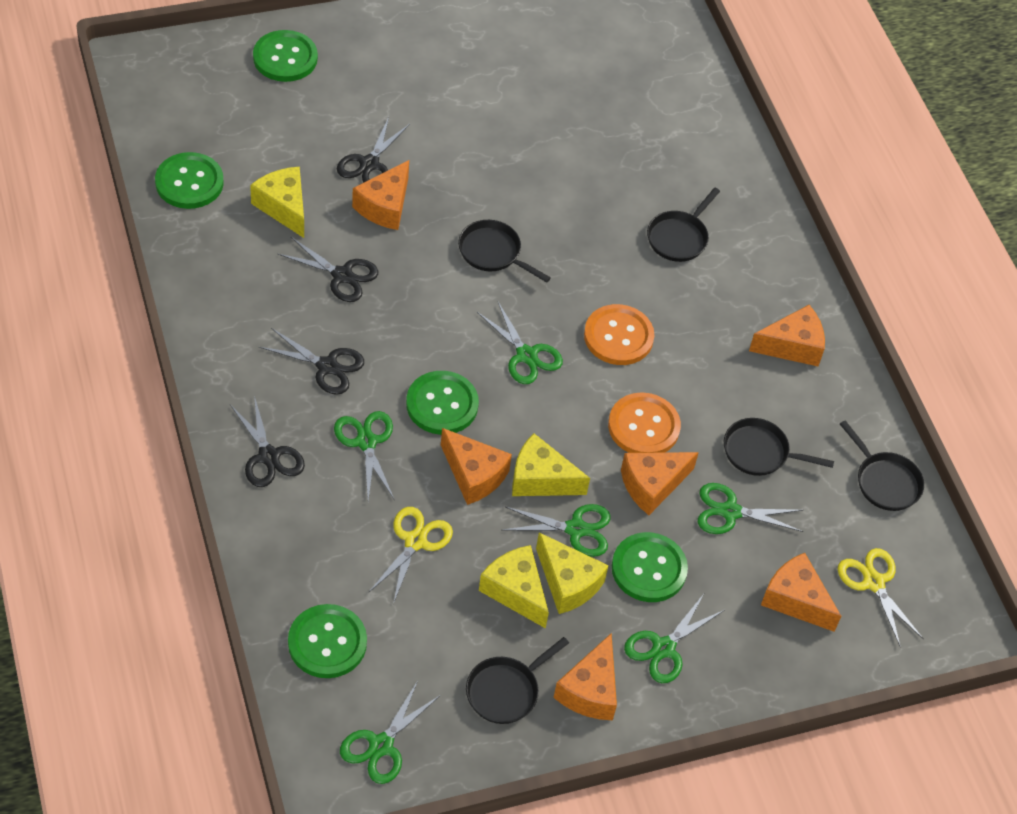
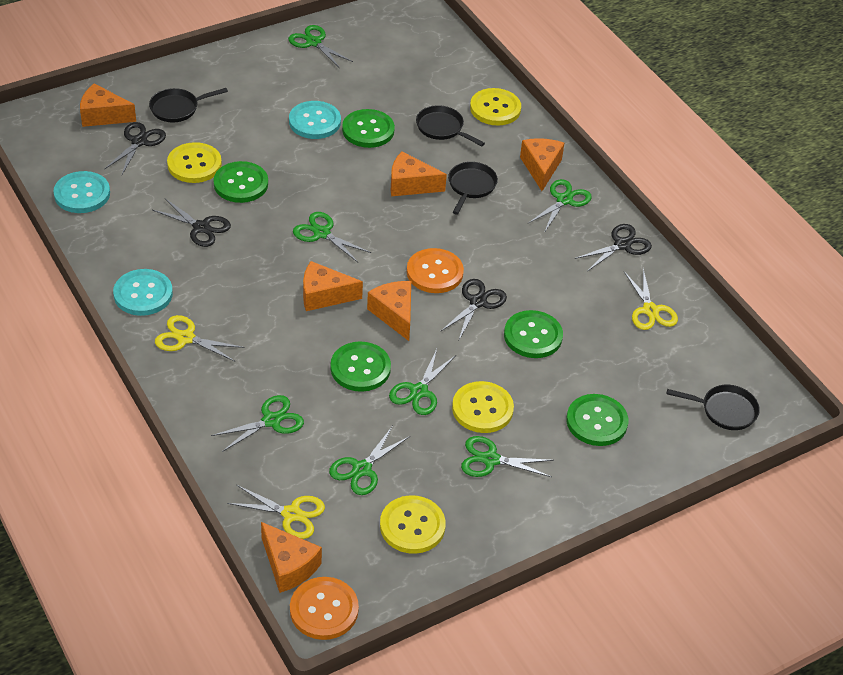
black pan: 5 -> 4
green scissors: 6 -> 7
turquoise button: 0 -> 3
yellow button: 0 -> 4
yellow cheese: 4 -> 0
yellow scissors: 2 -> 3

